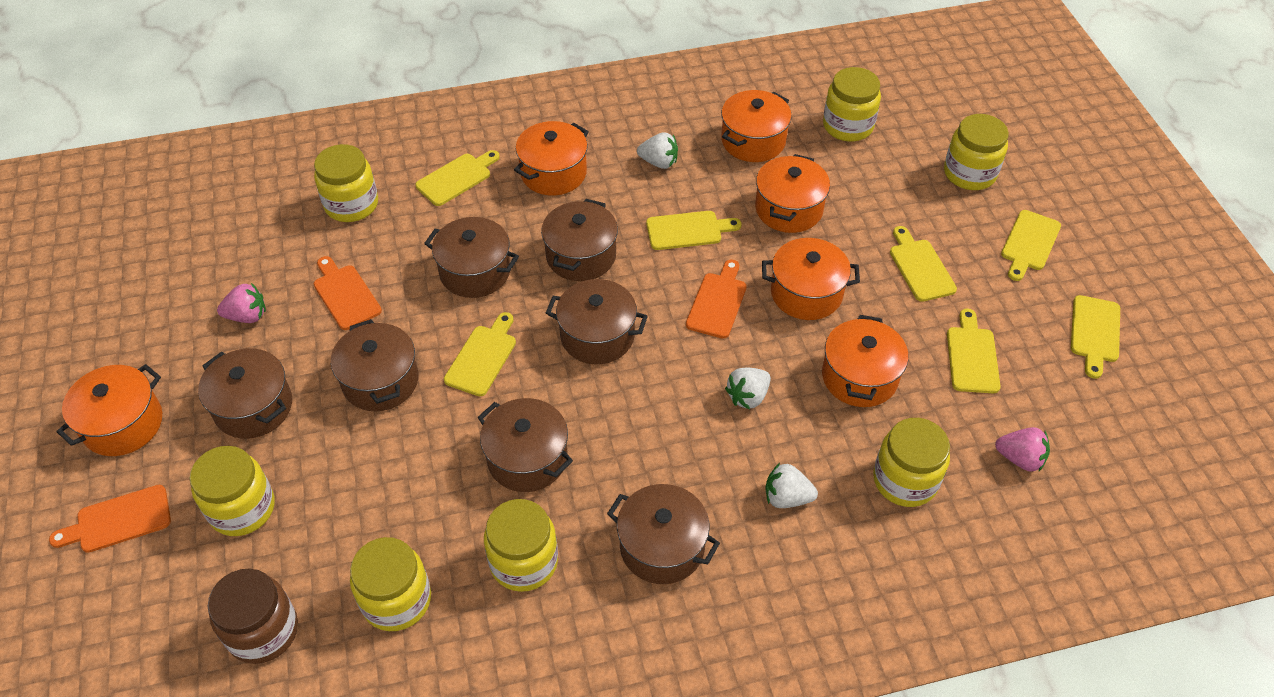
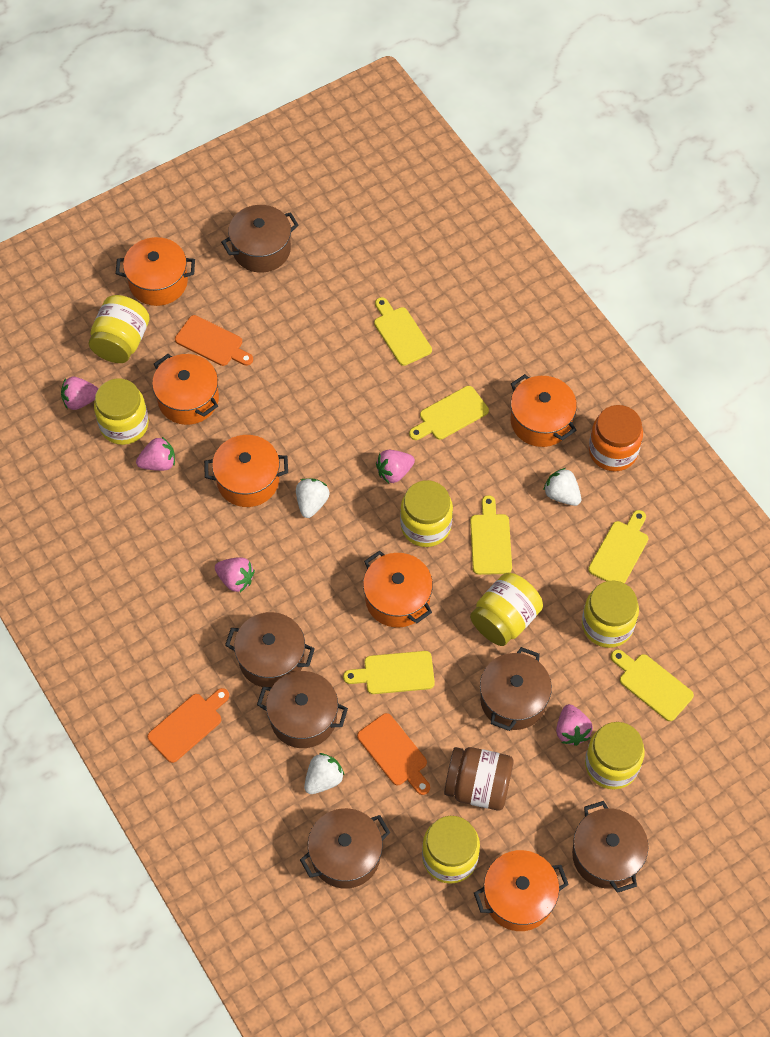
brown pot: 7 -> 6
orange jar: 0 -> 1
pink strawberry: 2 -> 5
yellow cutting board: 7 -> 6

